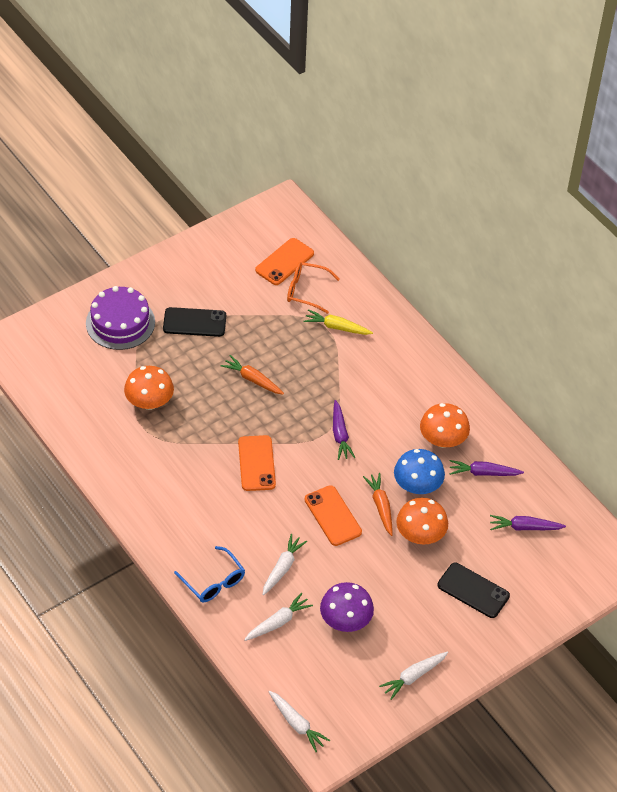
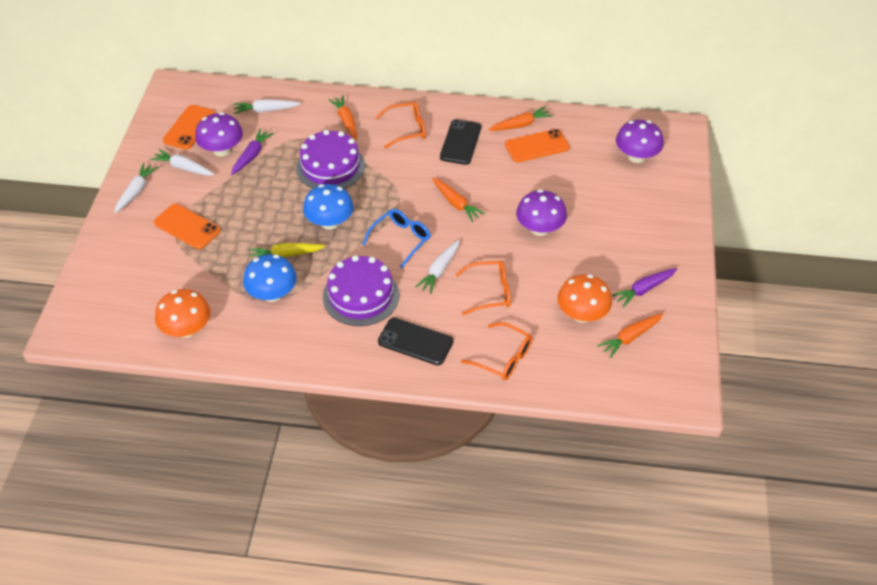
blue mushroom: 1 -> 2
orange carrot: 2 -> 4
orange glasses: 1 -> 3
orange mushroom: 3 -> 2
purple cake: 1 -> 2
purple carrot: 3 -> 2
purple mushroom: 1 -> 3

